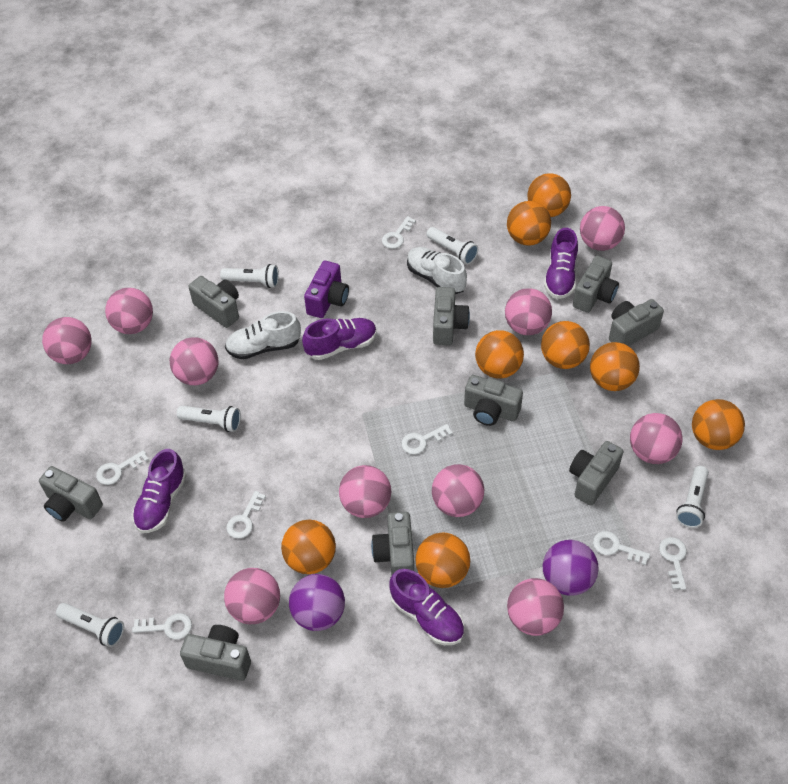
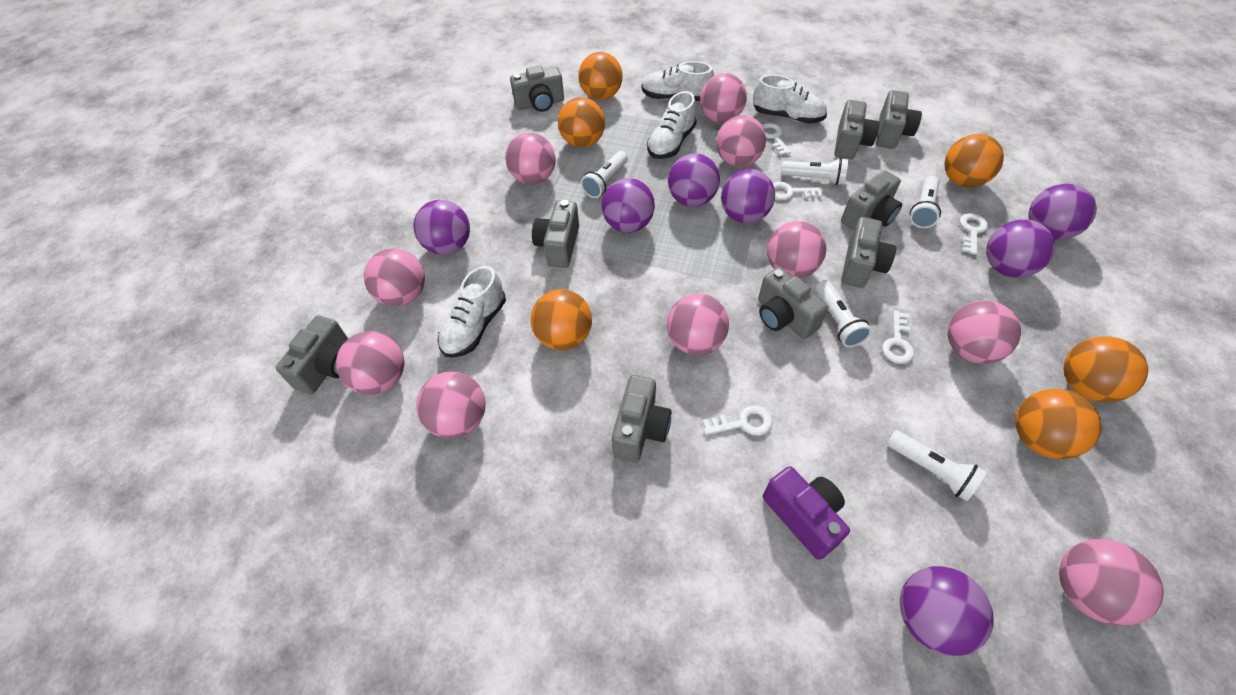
orange ball: 8 -> 6
purple ball: 2 -> 7
purple shoe: 4 -> 0
white key: 7 -> 5
white shoe: 2 -> 4

